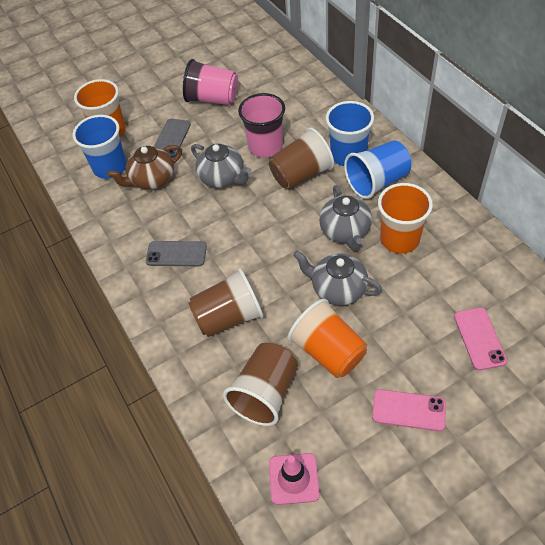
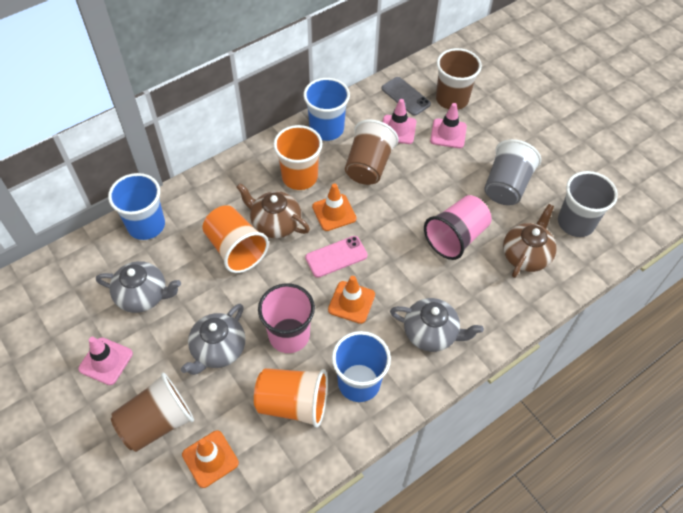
brown teapot: 1 -> 2
grey cup: 0 -> 2
grey phone: 2 -> 1
orange traffic cone: 0 -> 3
pink phone: 2 -> 1
pink traffic cone: 1 -> 3

